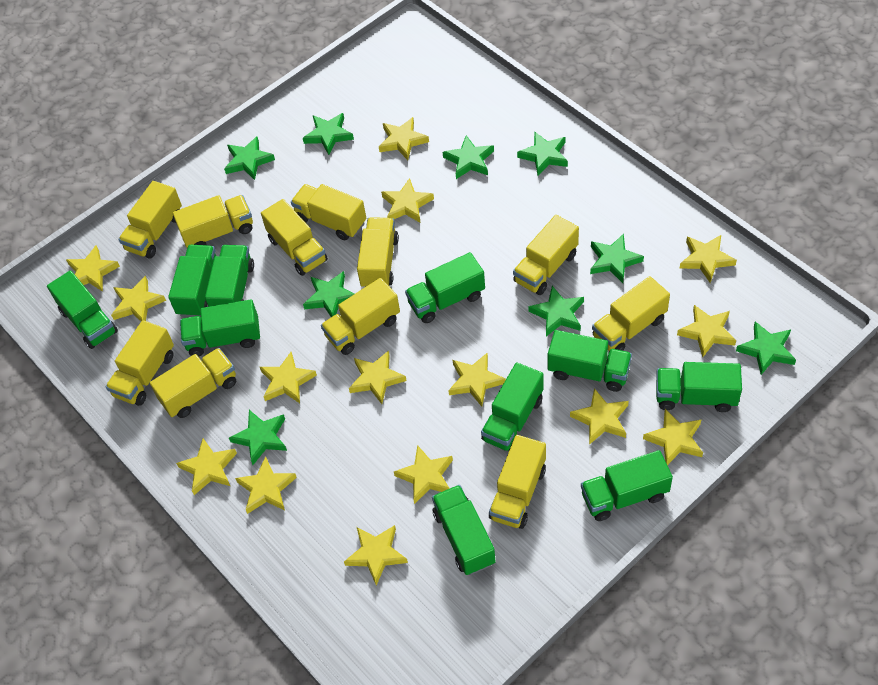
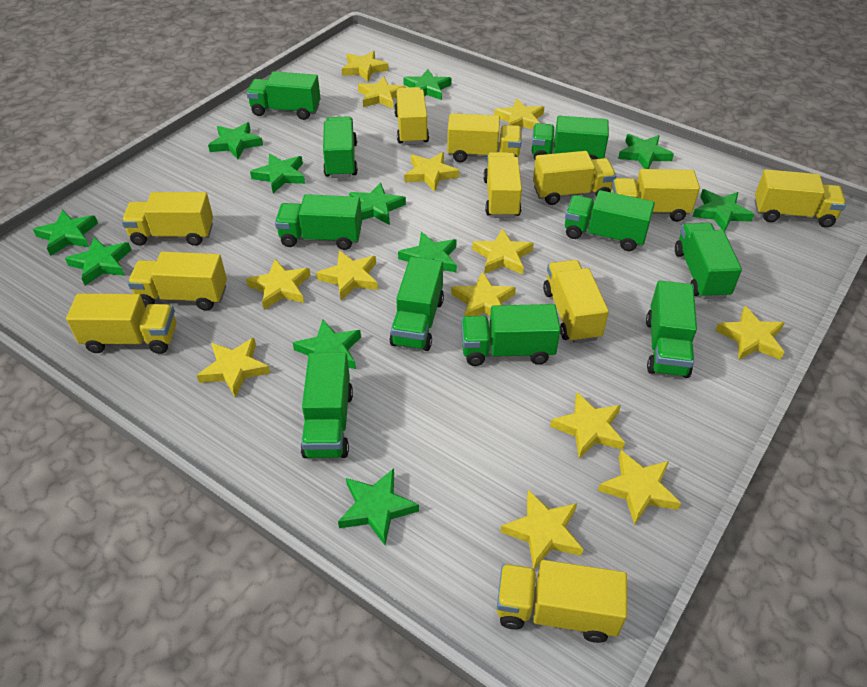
green star: 9 -> 11
yellow star: 15 -> 13

